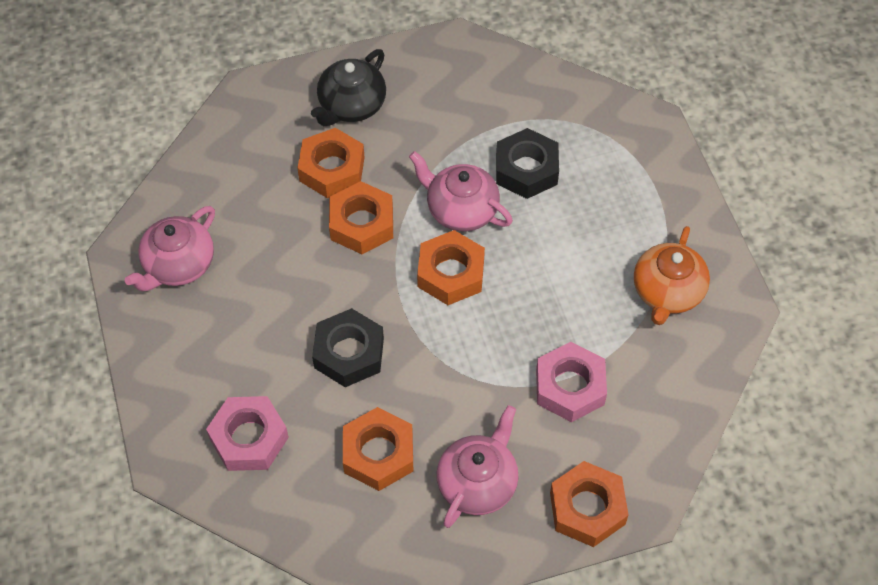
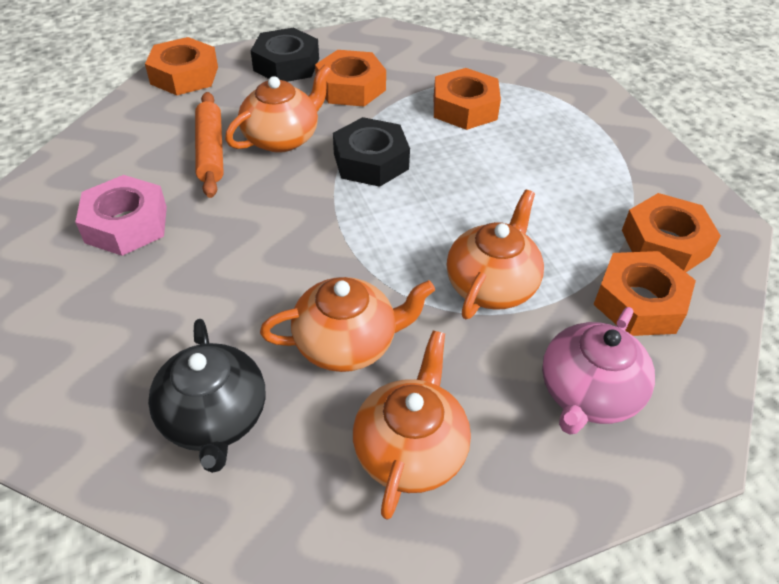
orange rolling pin: 0 -> 1
orange teapot: 1 -> 4
pink nut: 2 -> 1
pink teapot: 3 -> 1

